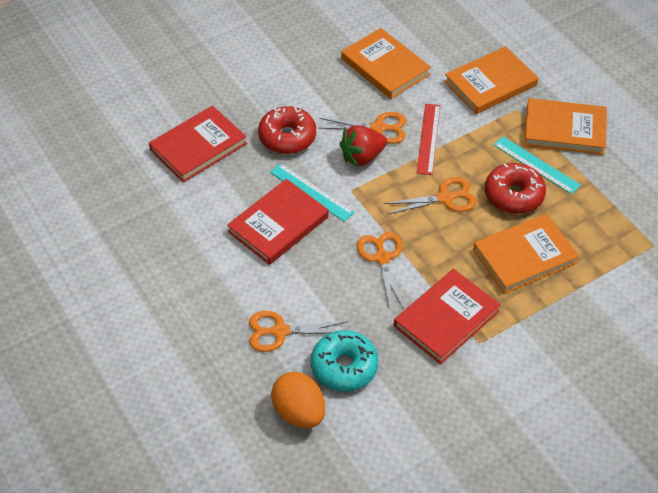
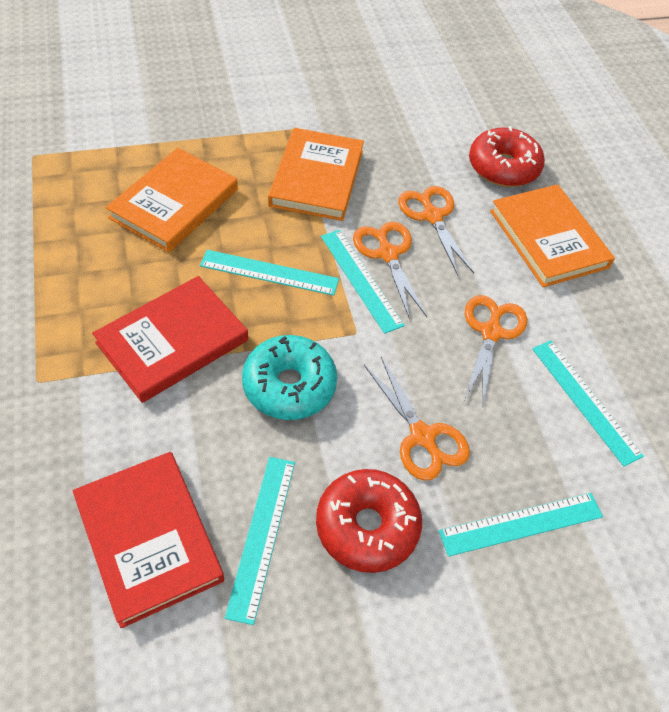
orange book: 4 -> 3
orange egg: 1 -> 0
red book: 3 -> 2
red ruler: 1 -> 0
red strawberry: 1 -> 0
turquoise ruler: 2 -> 5

